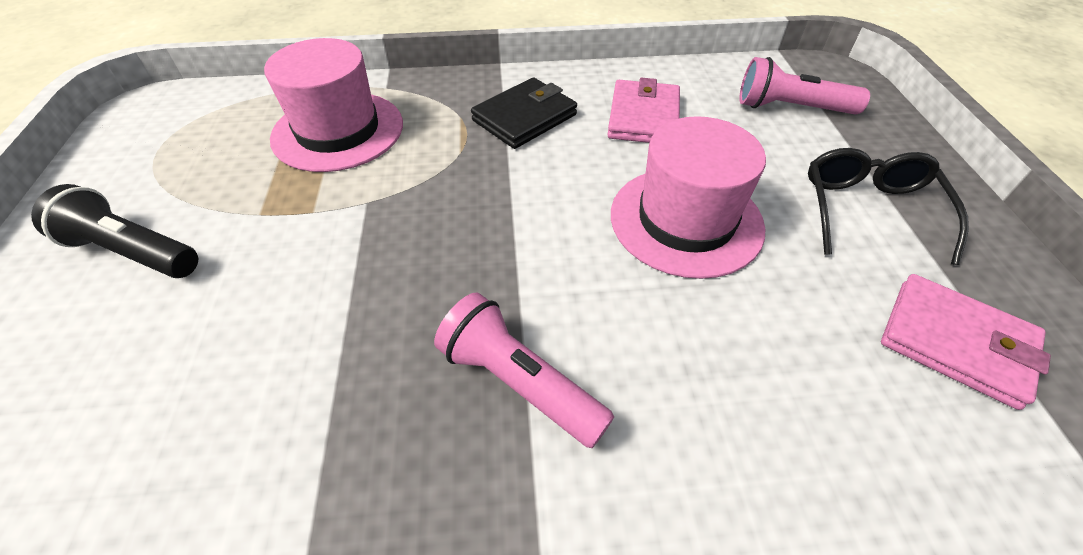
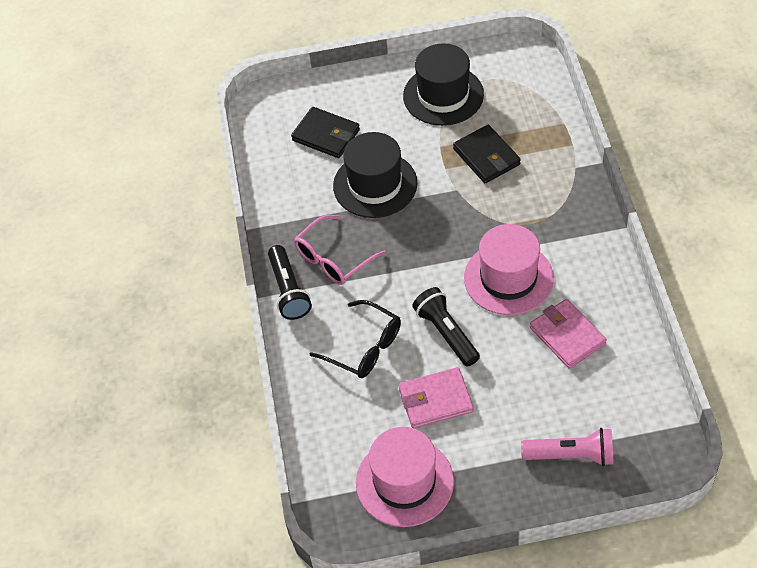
black flashlight: 1 -> 2
black hat: 0 -> 2
black wallet: 1 -> 2
pink flashlight: 2 -> 1
pink glasses: 0 -> 1

